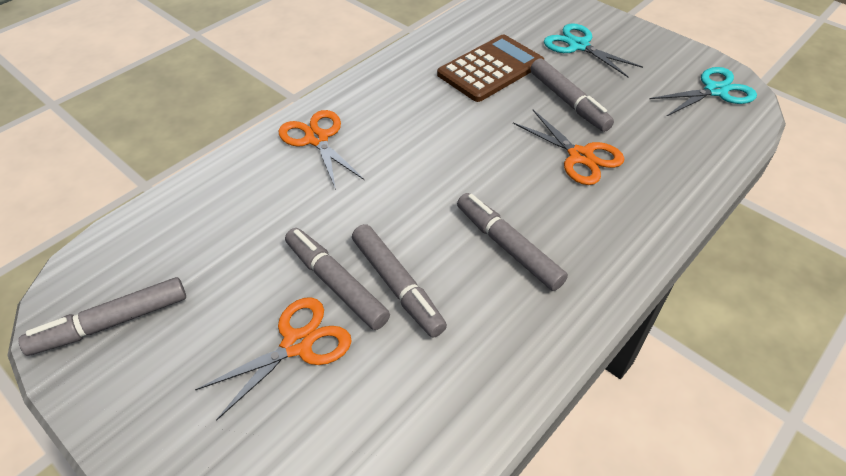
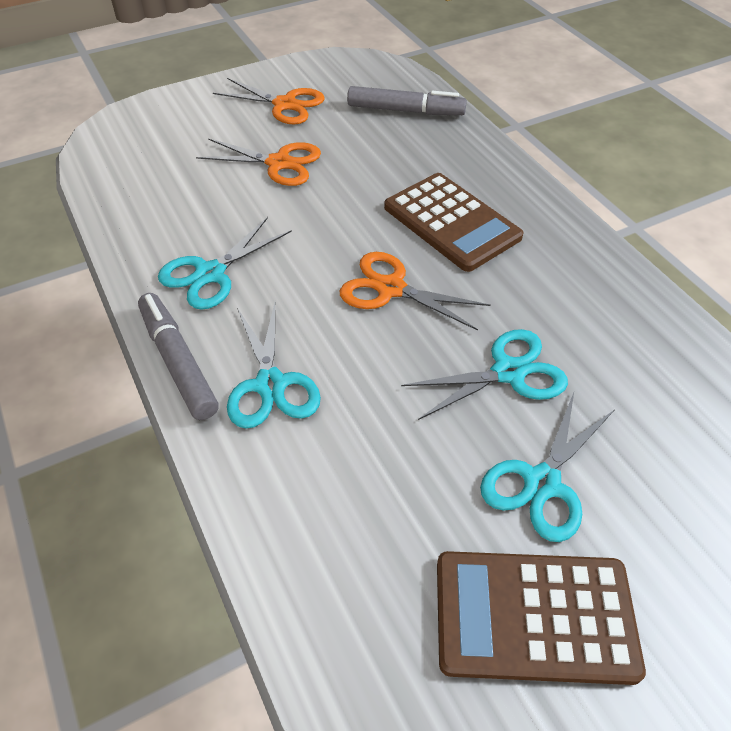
brown calculator: 1 -> 2
grey marker: 5 -> 2
turquoise scissors: 2 -> 4

